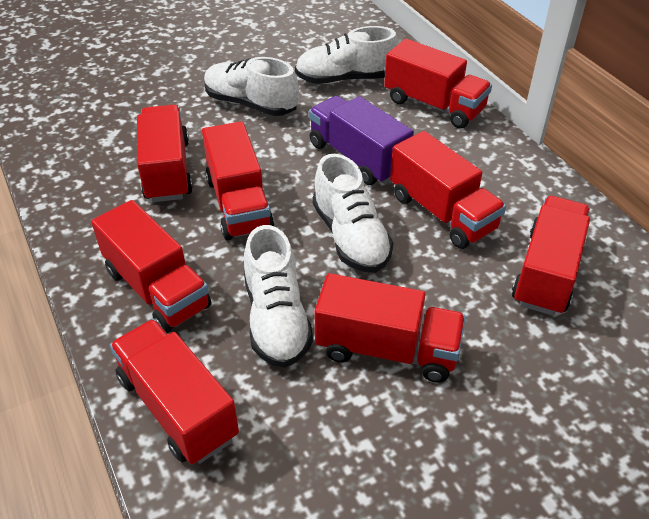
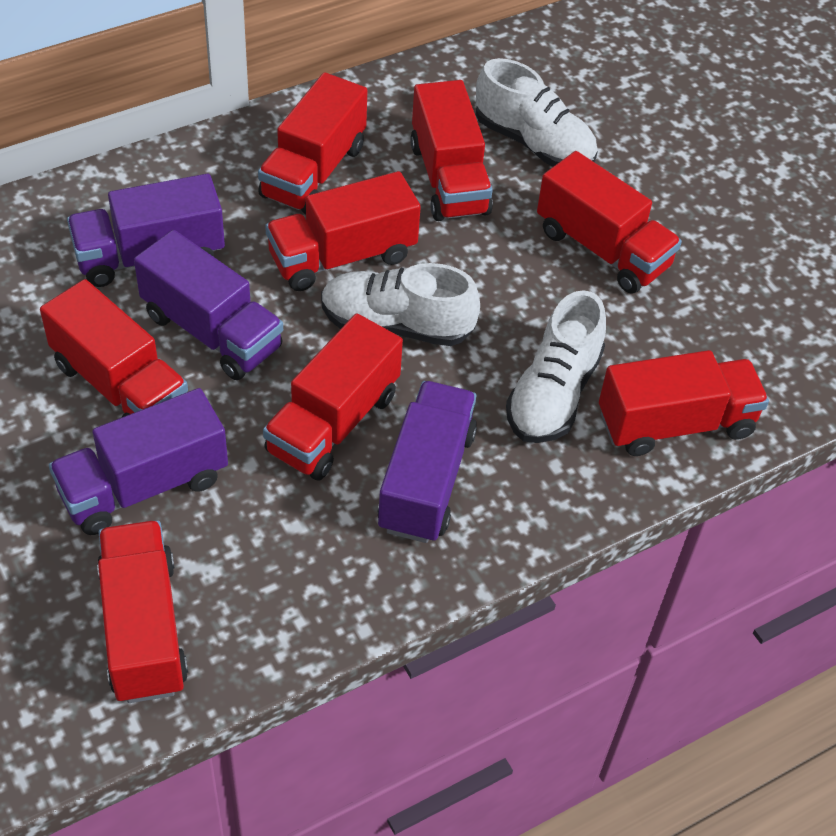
purple truck: 1 -> 4
white shoe: 4 -> 3

